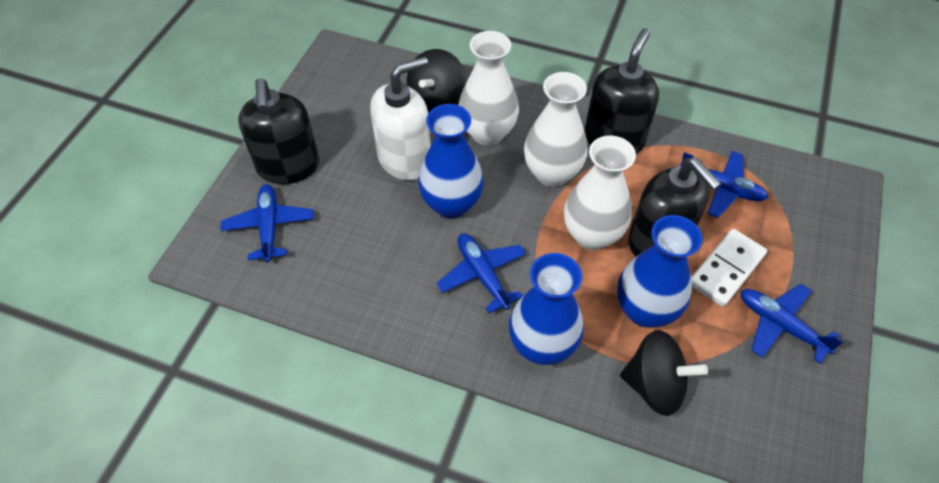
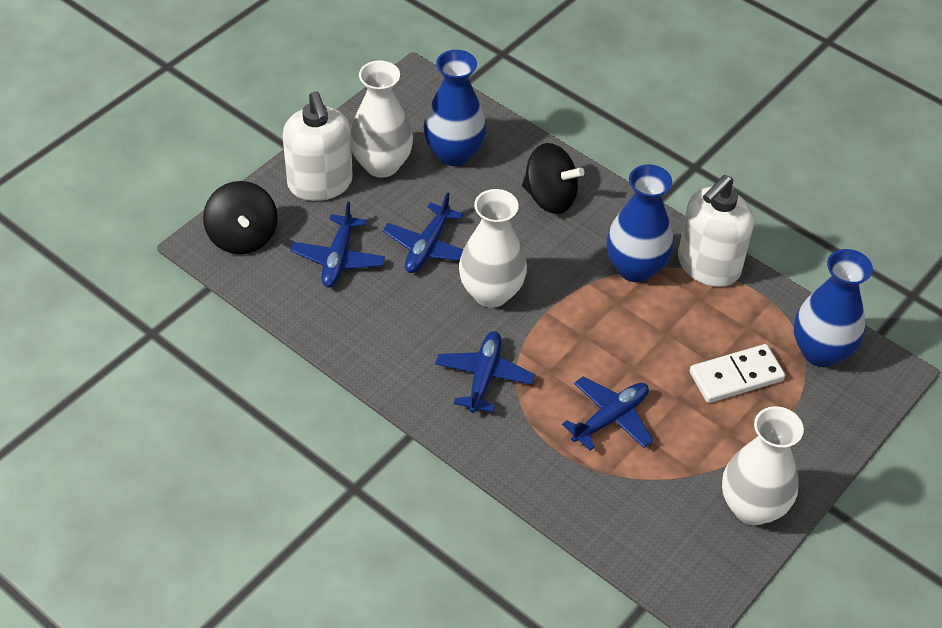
black soap dispenser: 3 -> 0
white soap dispenser: 1 -> 2

